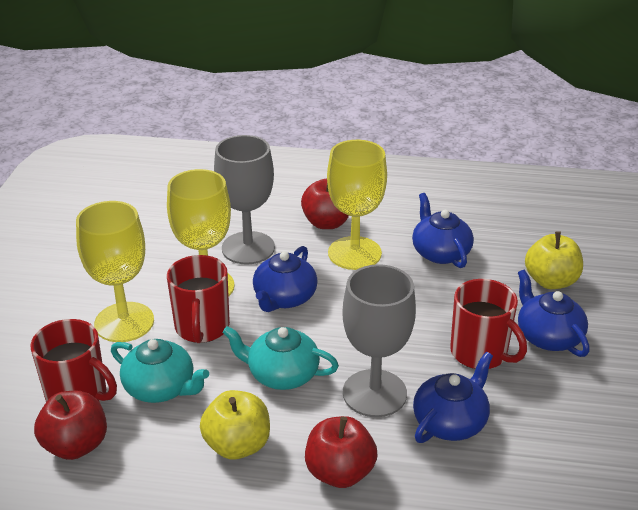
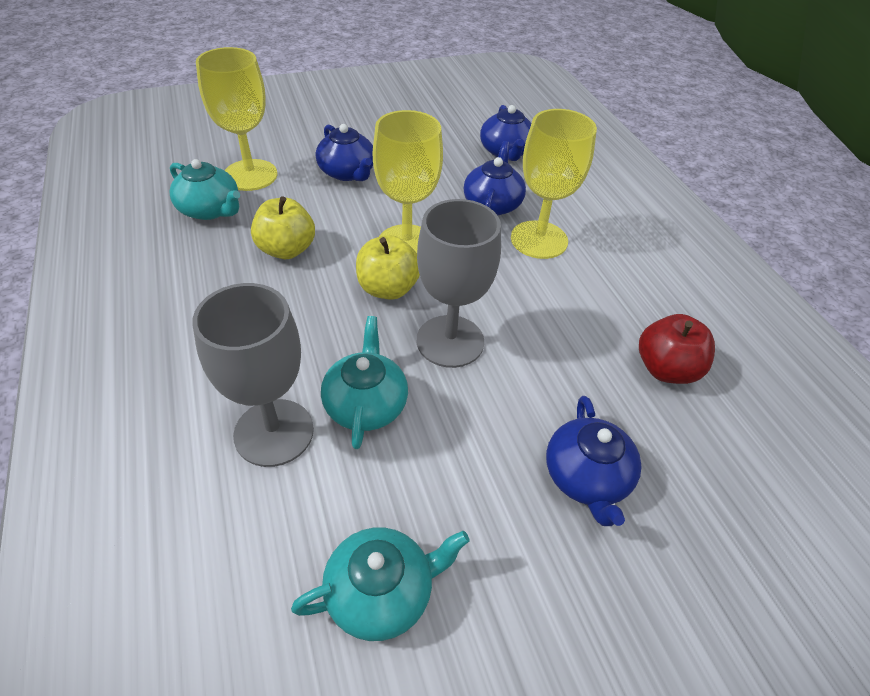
red apple: 3 -> 1
red mug: 3 -> 0
turquoise teapot: 2 -> 3

